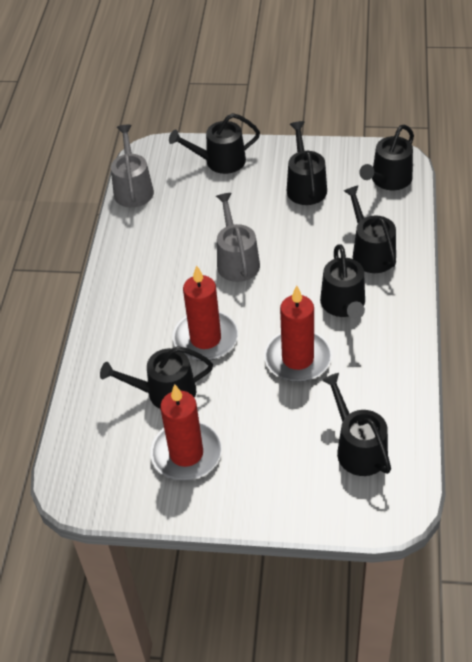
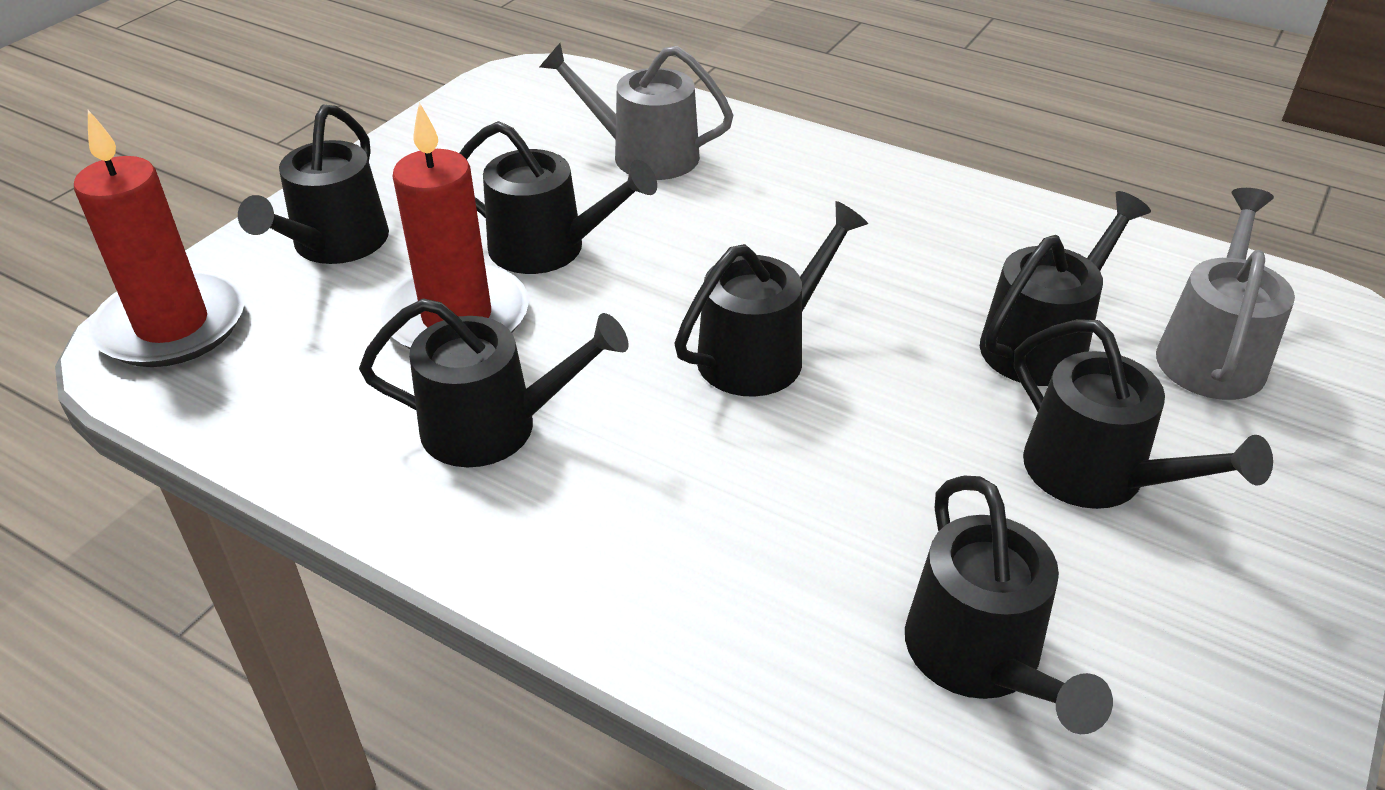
red candle: 3 -> 2

